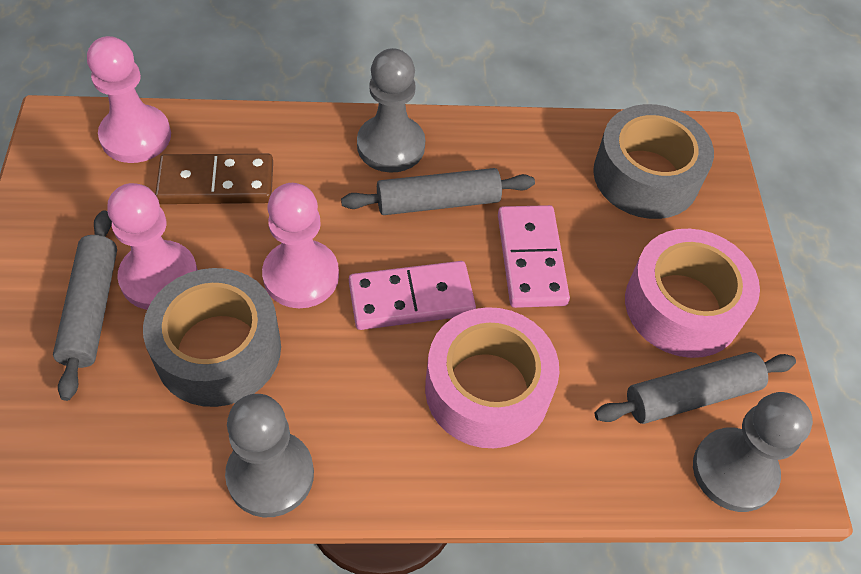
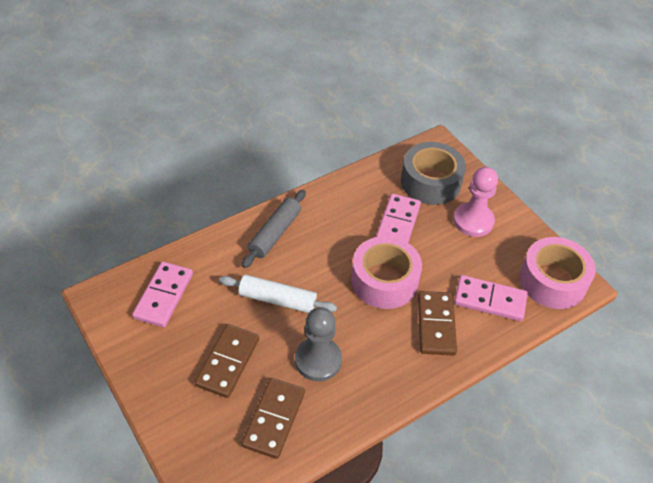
brown domino: 1 -> 3
grey pawn: 3 -> 1
grey rolling pin: 3 -> 1
grey tape: 2 -> 1
pink domino: 2 -> 3
pink pawn: 3 -> 1
white rolling pin: 0 -> 1

